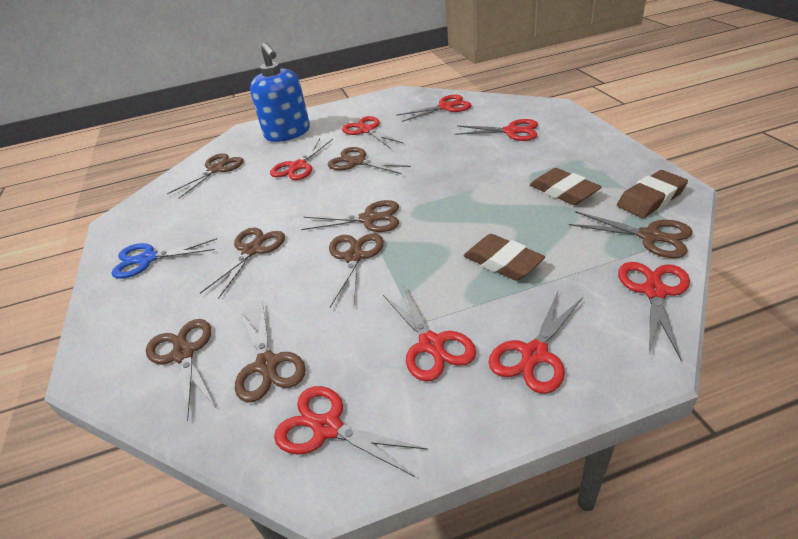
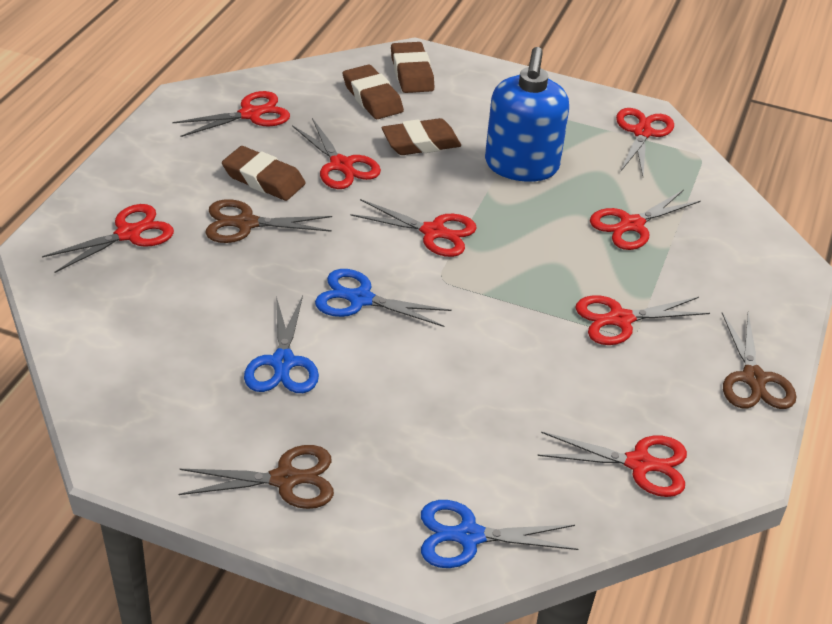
blue scissors: 1 -> 3
brown eraser: 3 -> 4
brown scissors: 8 -> 3

